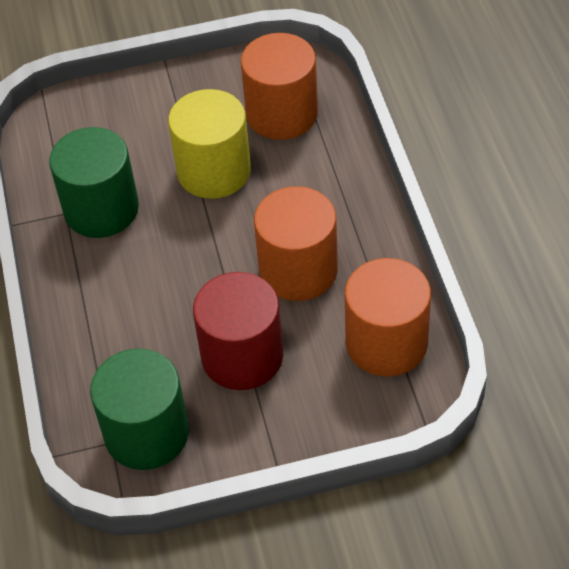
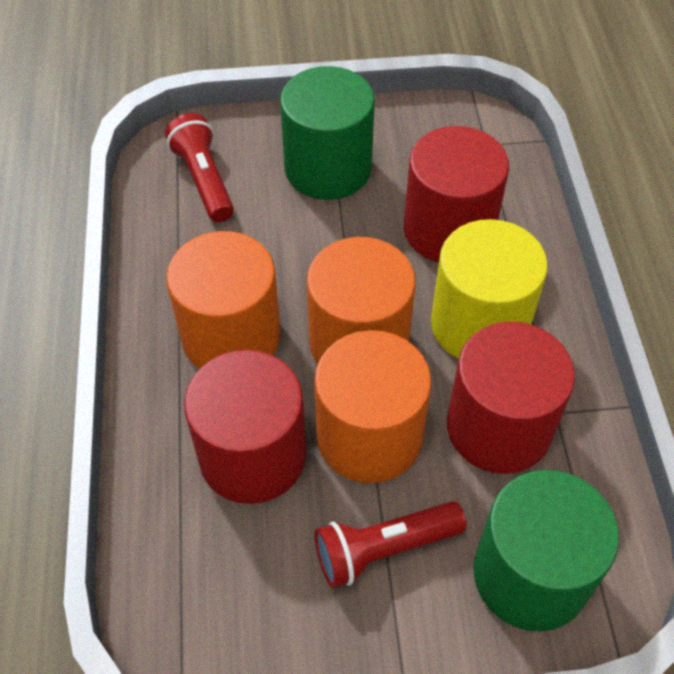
red cylinder: 1 -> 3
red flashlight: 0 -> 2

